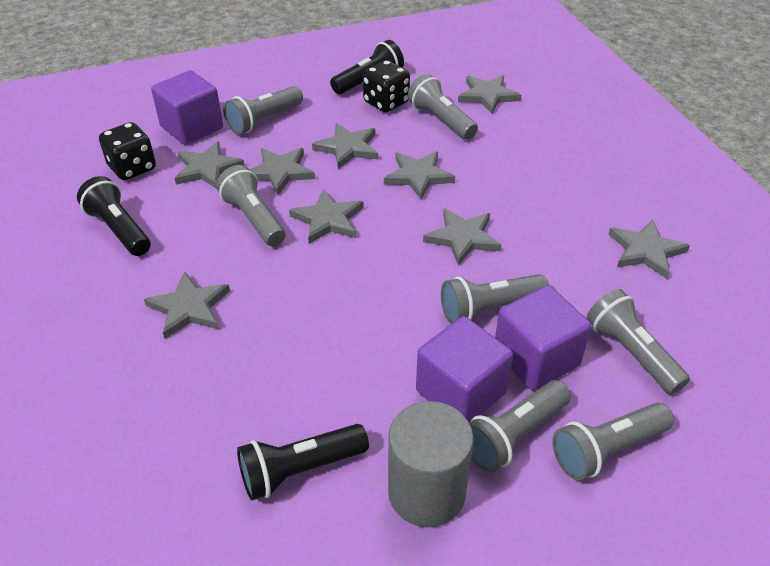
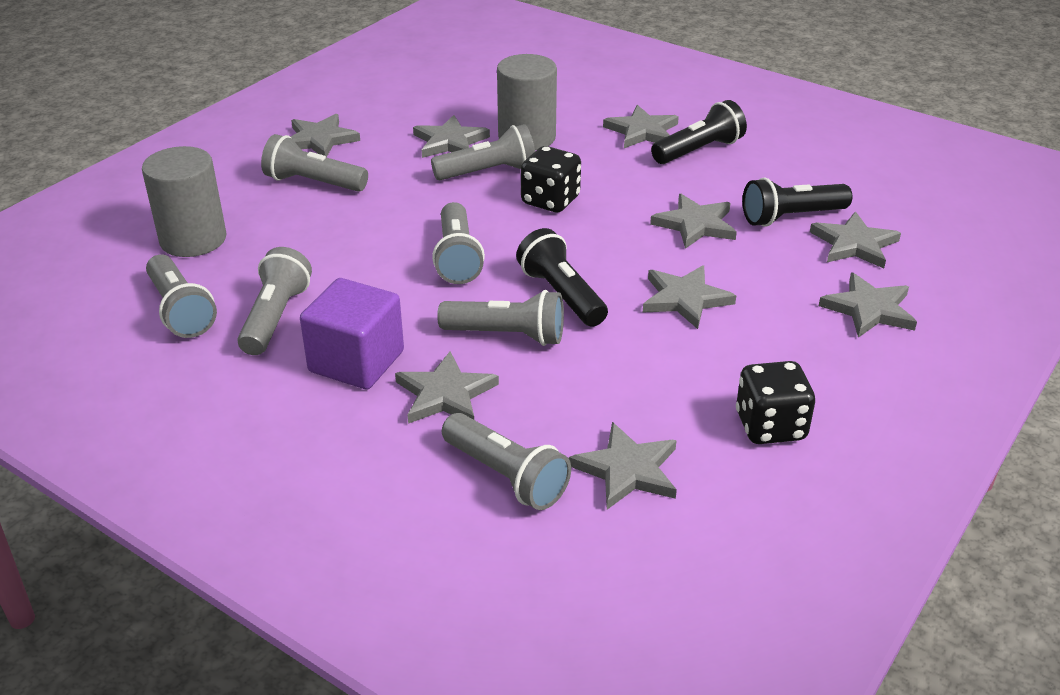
grey cylinder: 1 -> 2
purple cube: 3 -> 1

